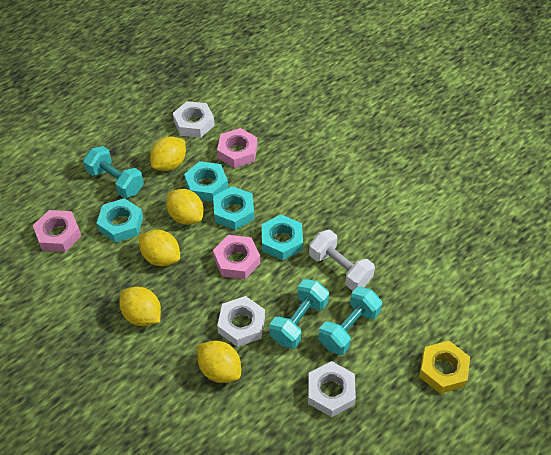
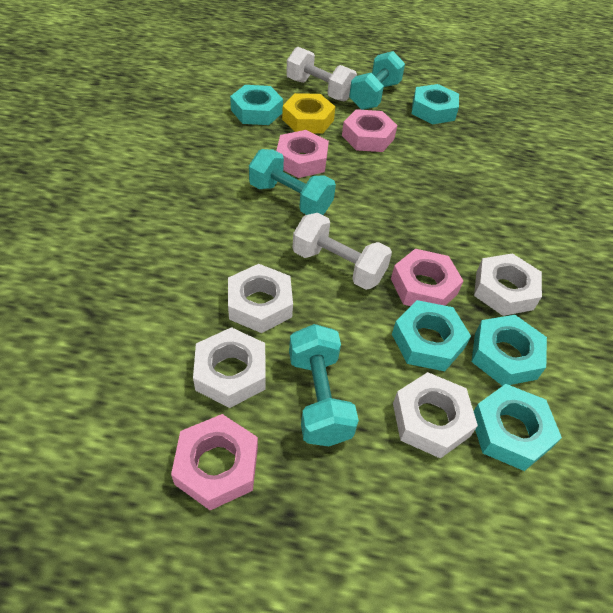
pink nut: 3 -> 4
turquoise nut: 4 -> 5
white dumbbell: 1 -> 2
white nut: 3 -> 4
yellow lemon: 5 -> 0

